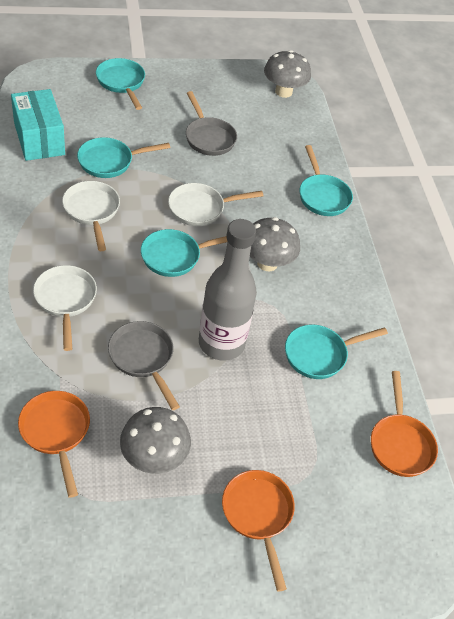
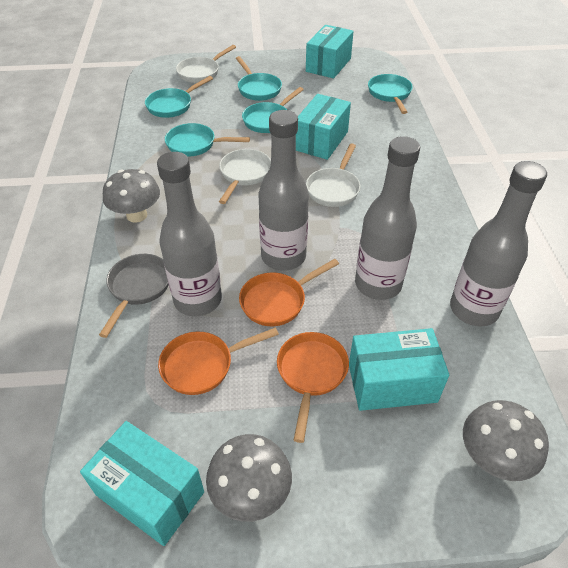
grey bottle: 1 -> 4
grey pan: 2 -> 1
turquoise box: 1 -> 4

